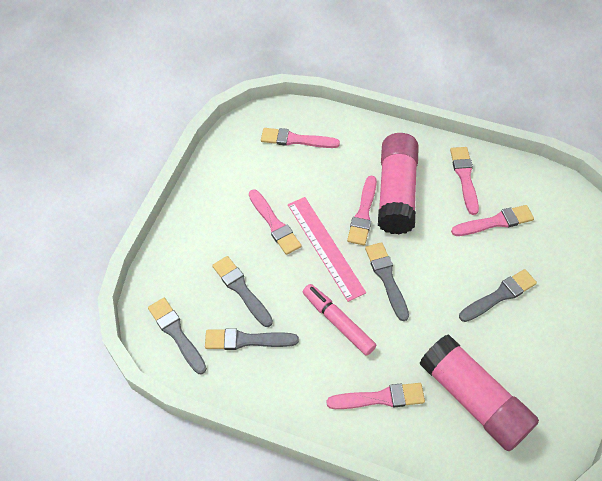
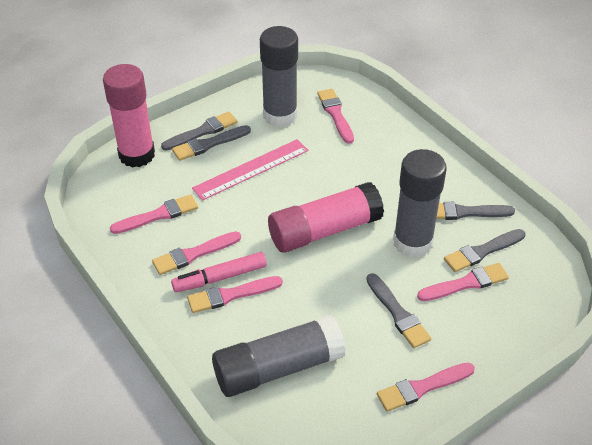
grey glue stick: 0 -> 3

